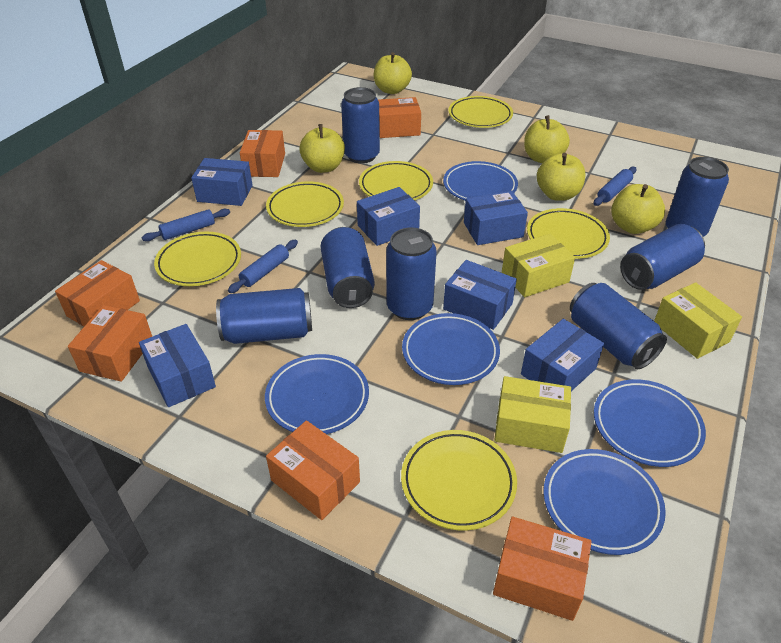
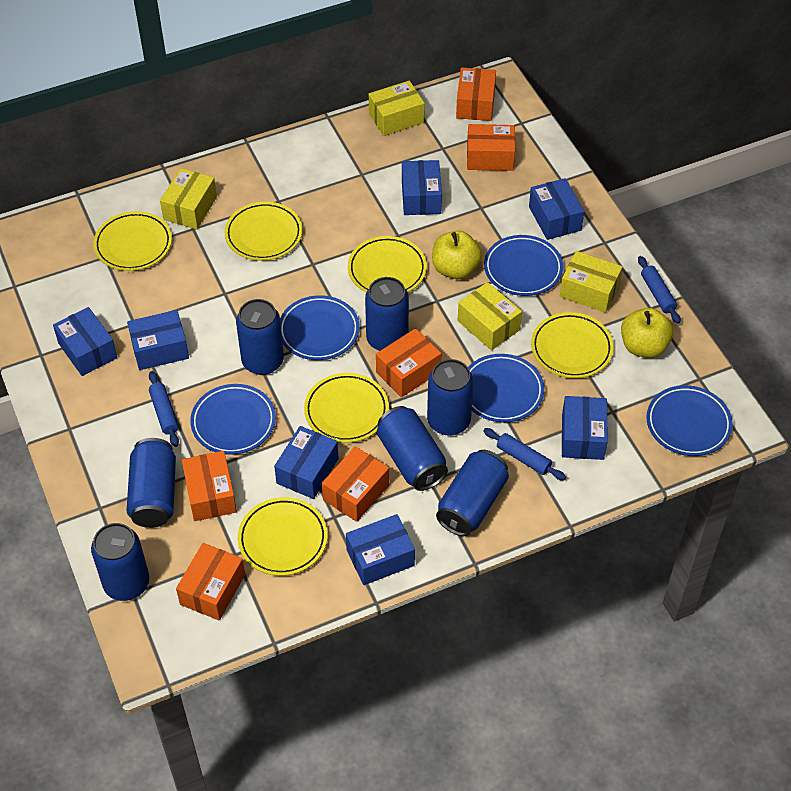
blue box: 6 -> 7
yellow apple: 5 -> 2
yellow box: 3 -> 4

